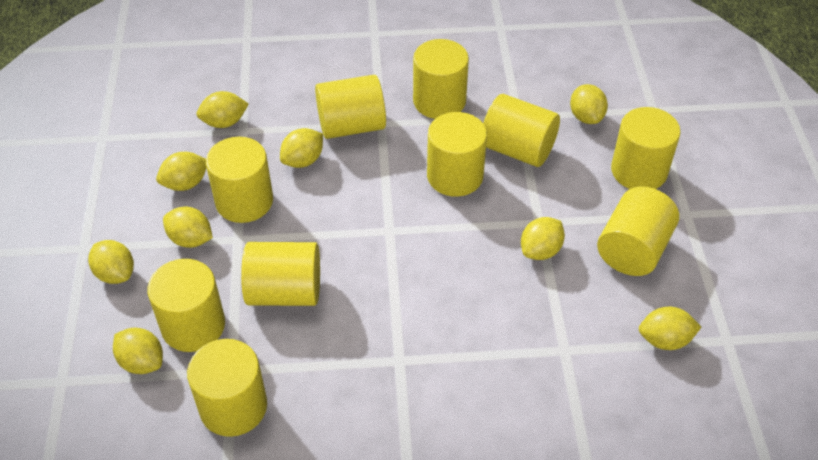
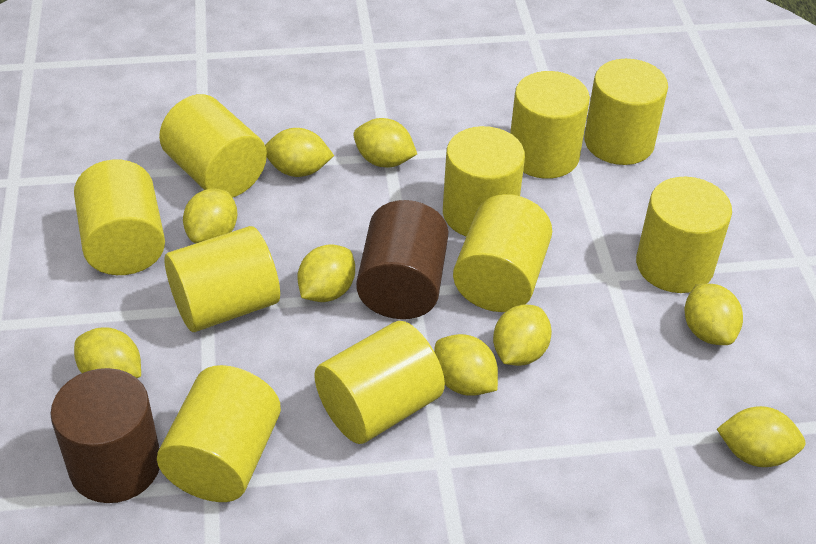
brown cylinder: 0 -> 2

